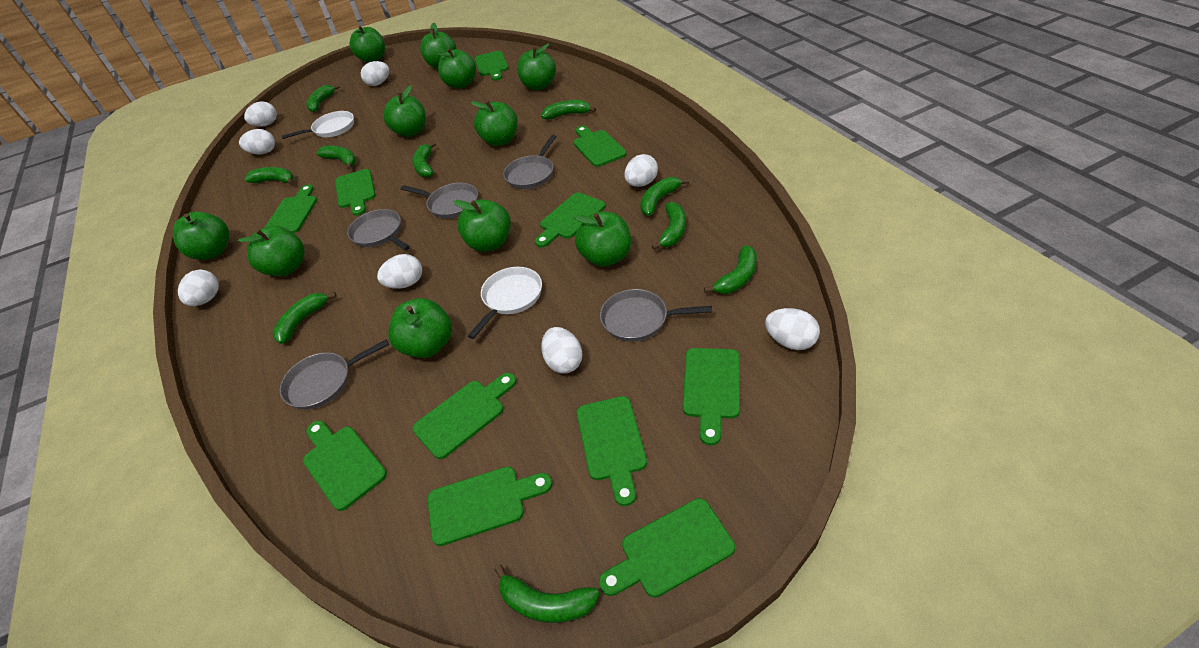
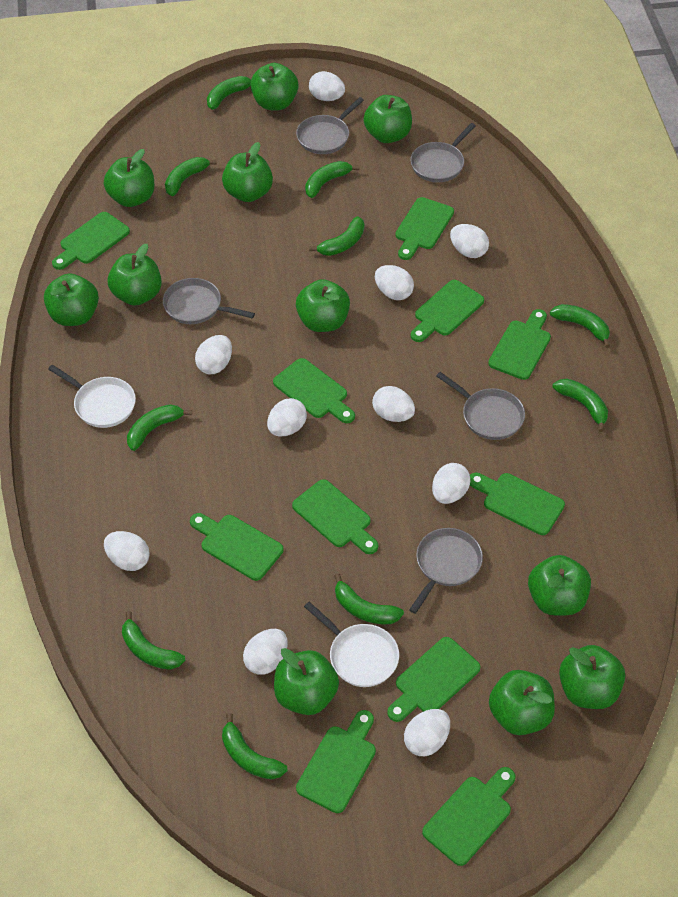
white egg: 8 -> 10

